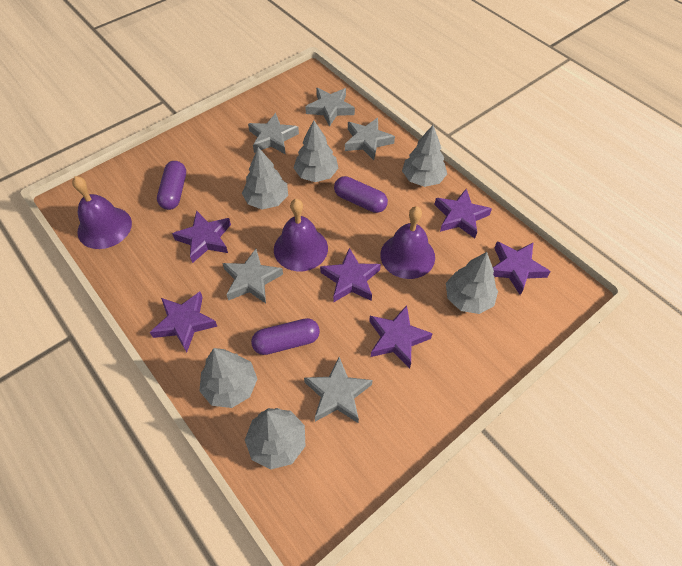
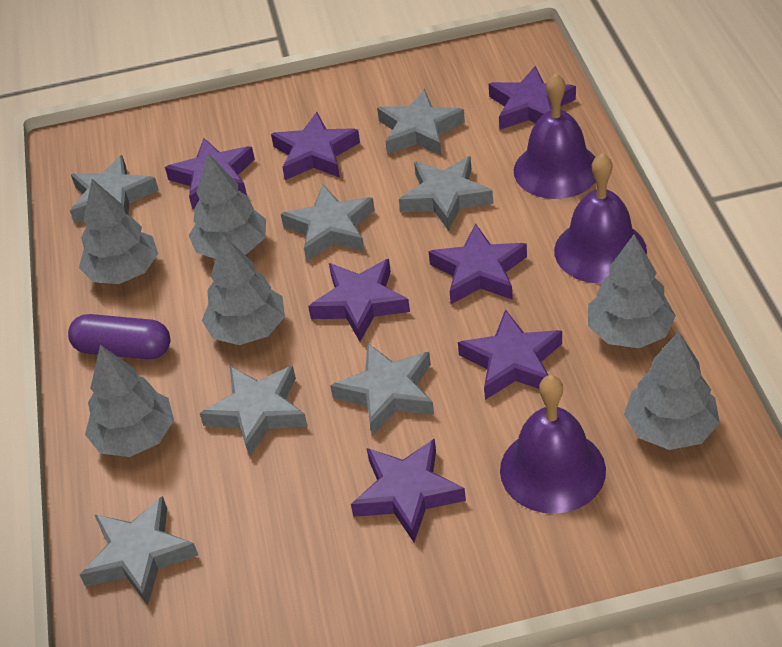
grey star: 5 -> 7
purple capsule: 3 -> 1
purple star: 6 -> 7

